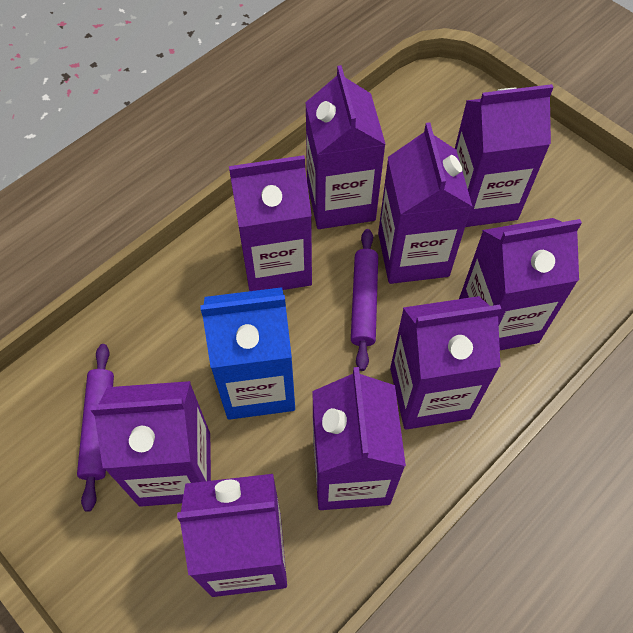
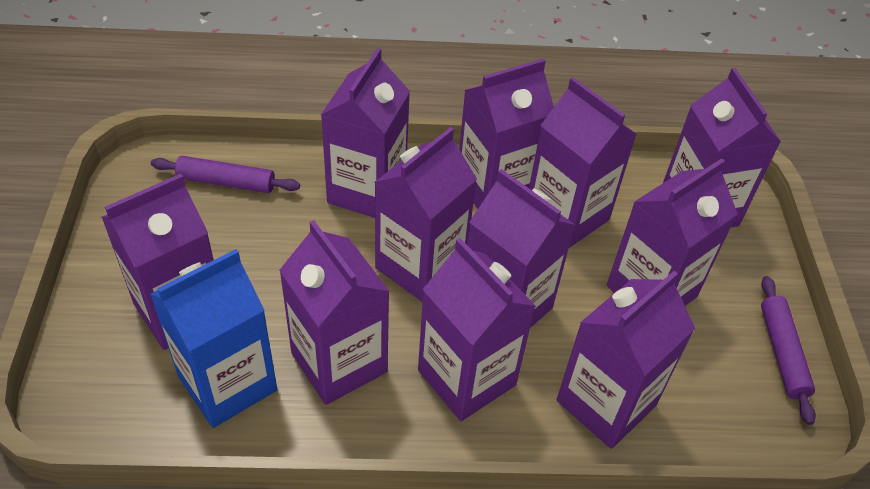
purple carton: 9 -> 11

